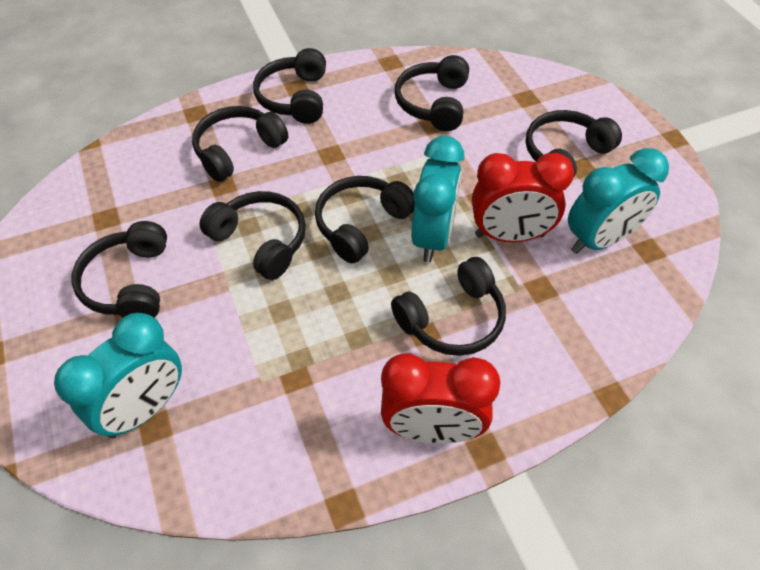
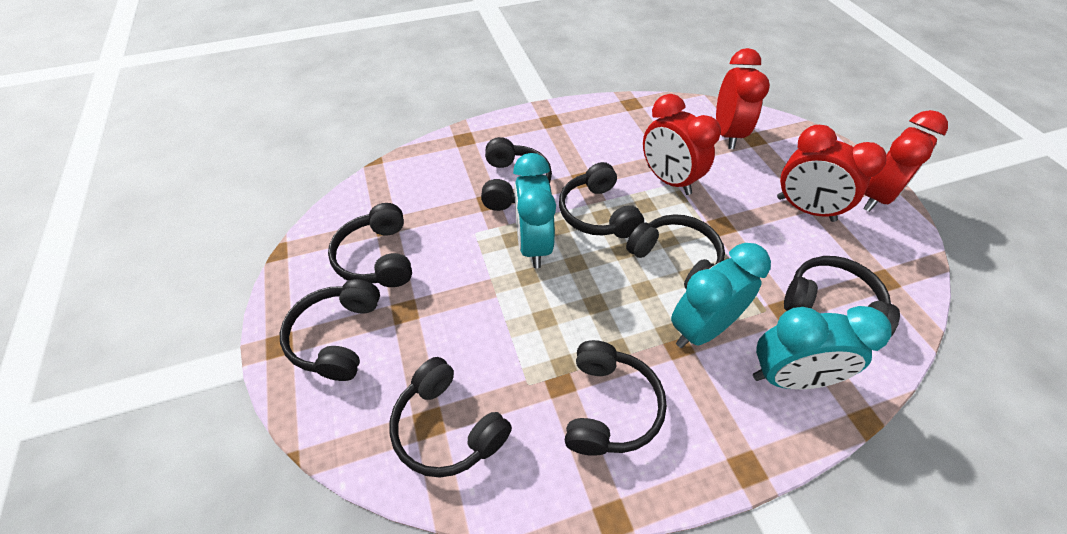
red clock: 2 -> 4

